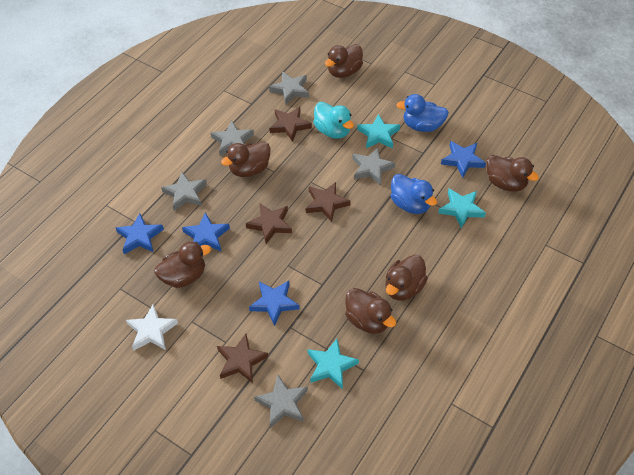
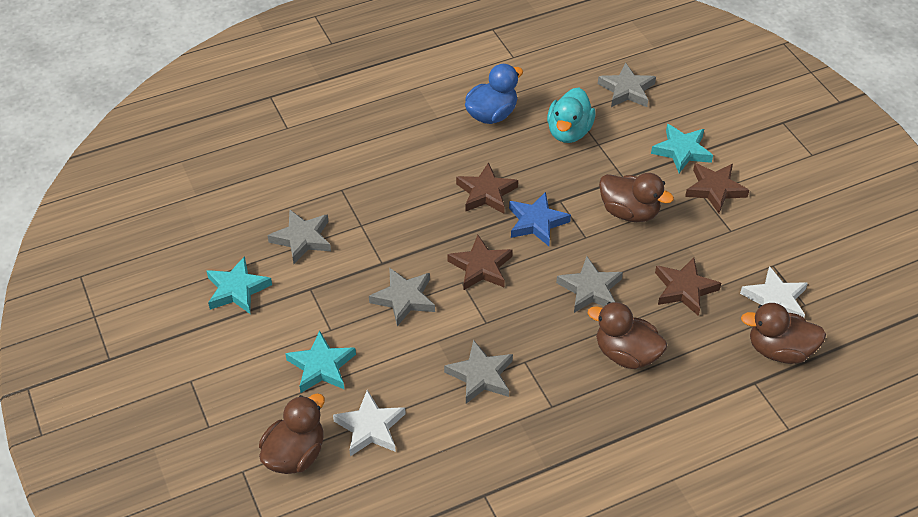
blue duck: 2 -> 1
blue star: 4 -> 1
brown duck: 6 -> 4
white star: 1 -> 2

